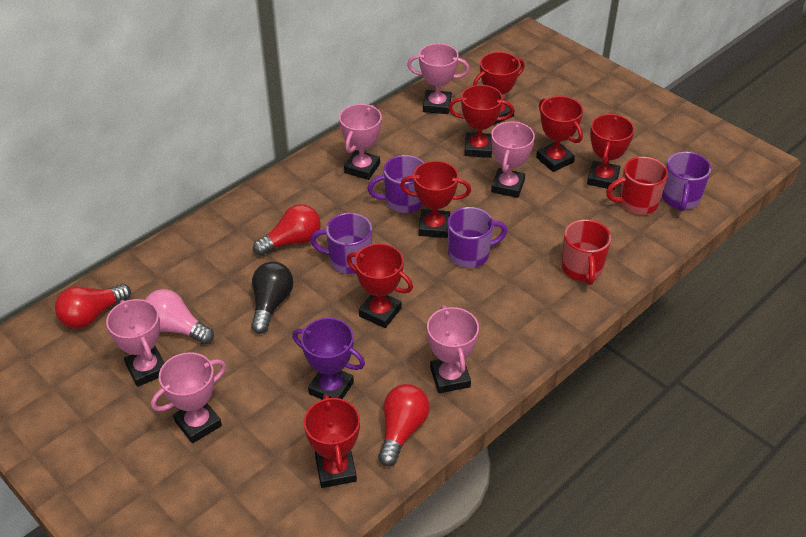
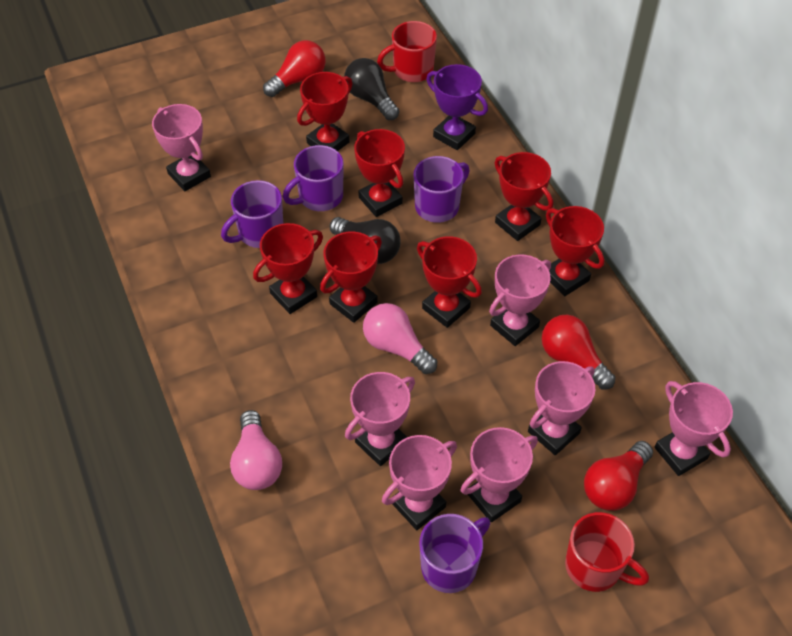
black light bulb: 1 -> 2
pink light bulb: 1 -> 2
pink trophy: 6 -> 7

